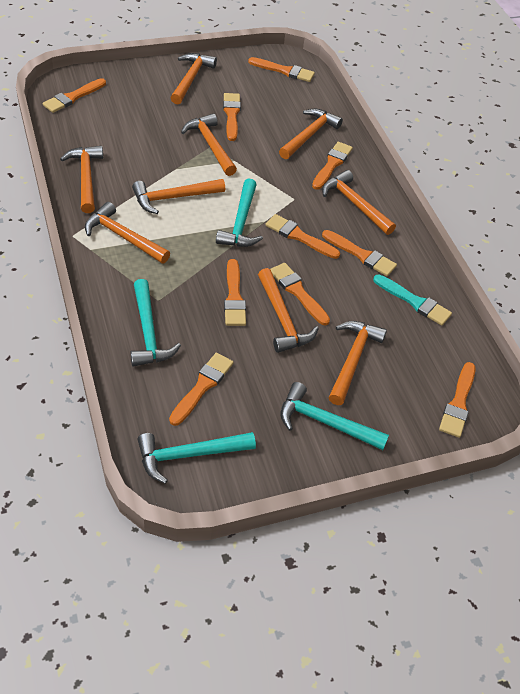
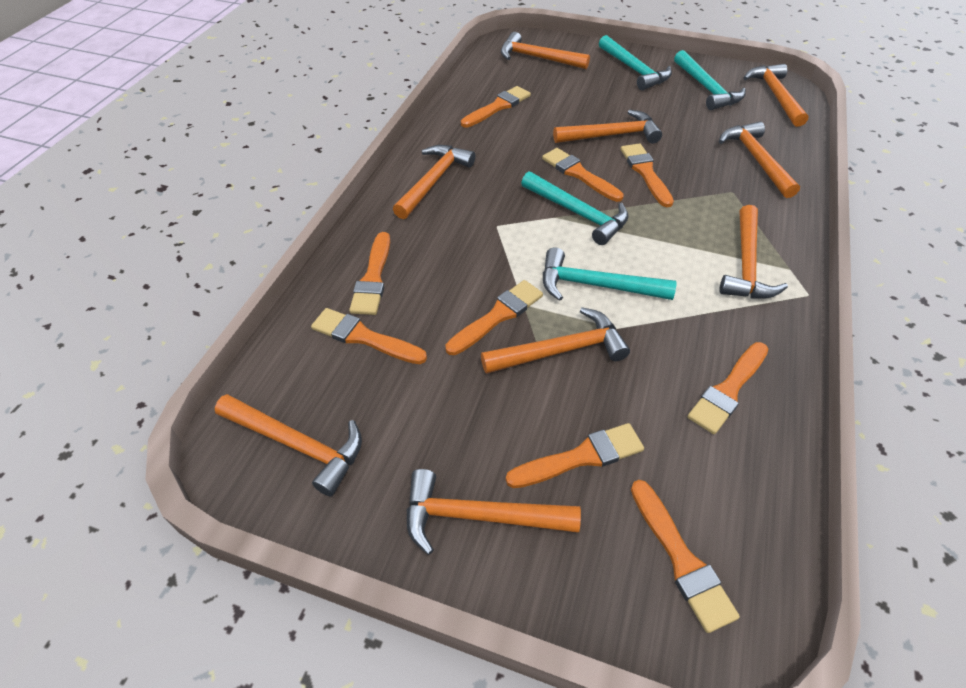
orange brush: 10 -> 9
turquoise brush: 1 -> 0

